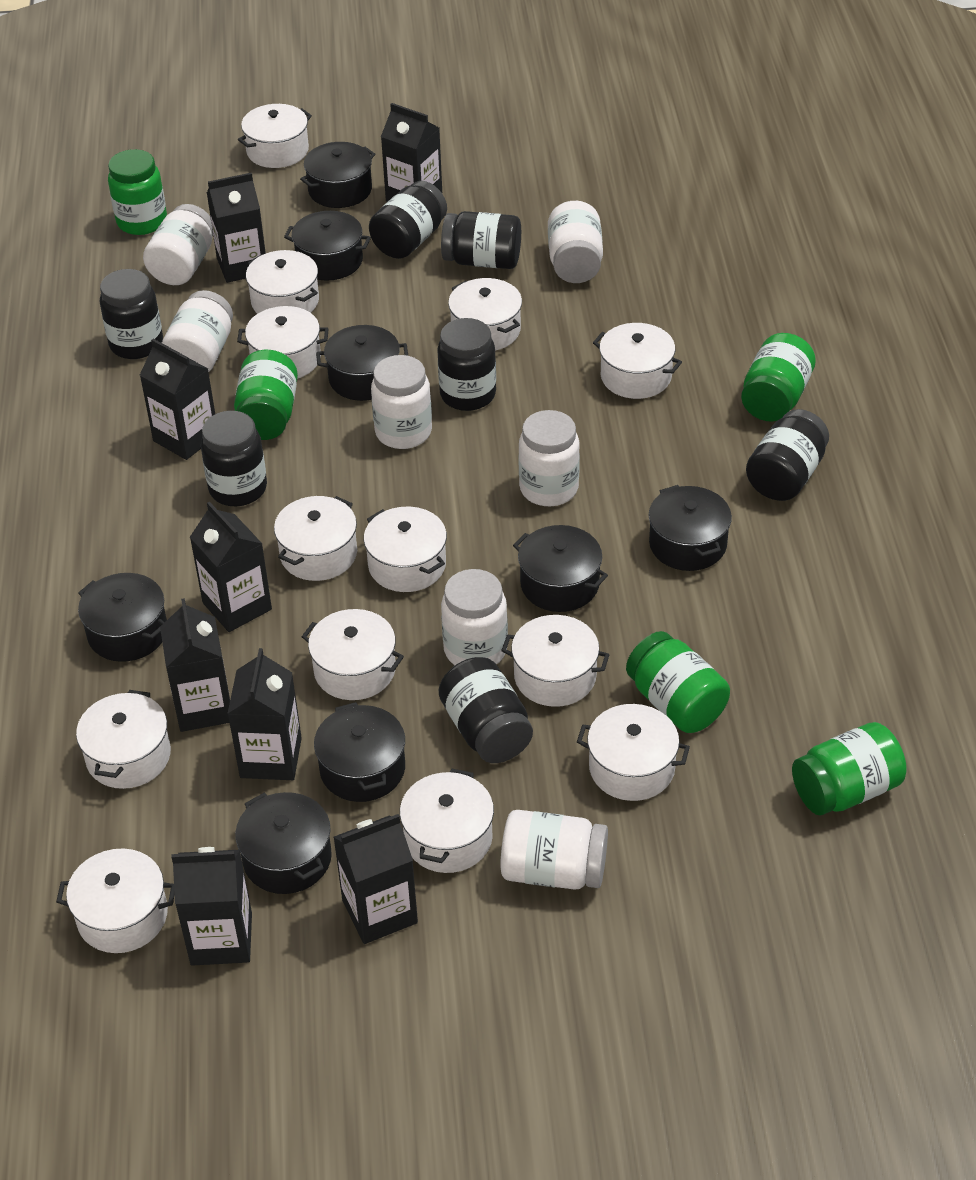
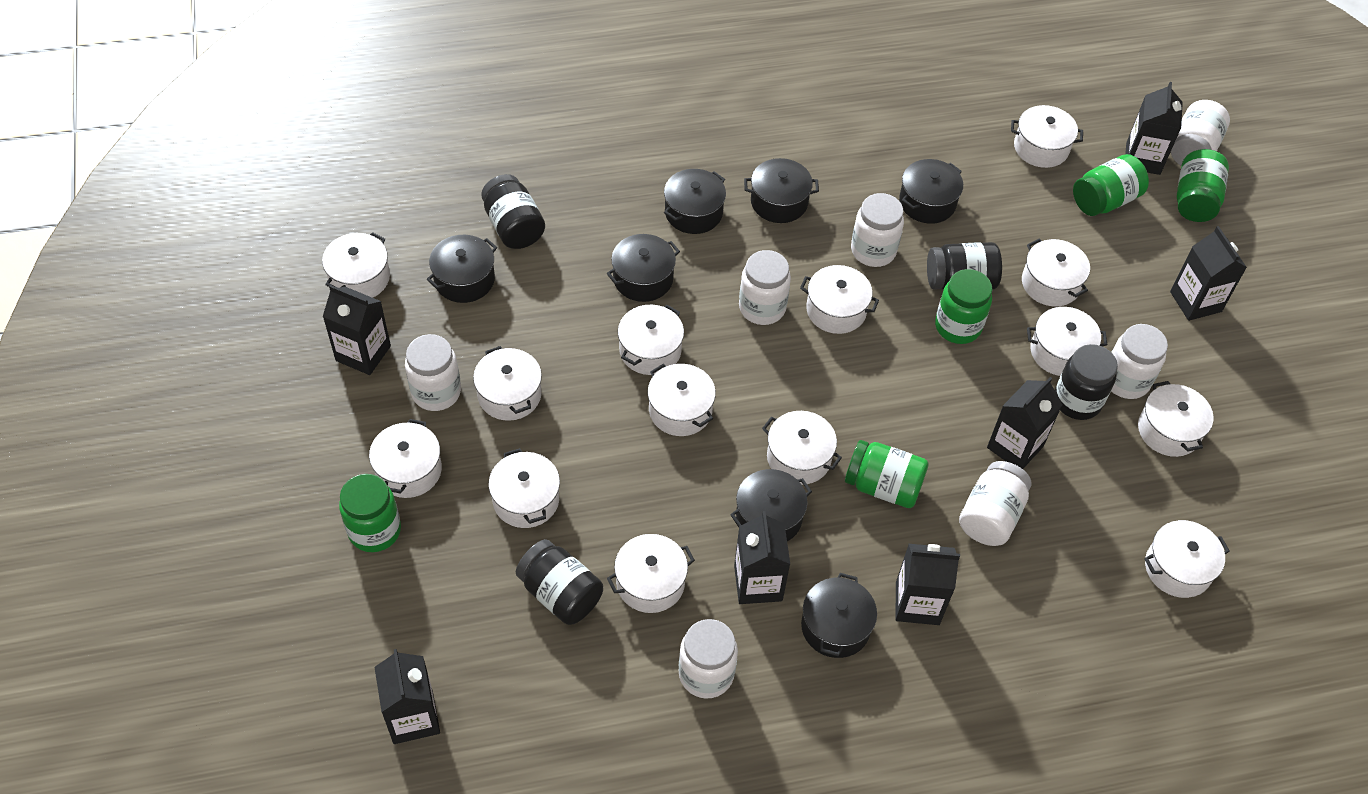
black carton: 8 -> 7
black jar: 7 -> 4
black pot: 8 -> 7
white pot: 13 -> 14

